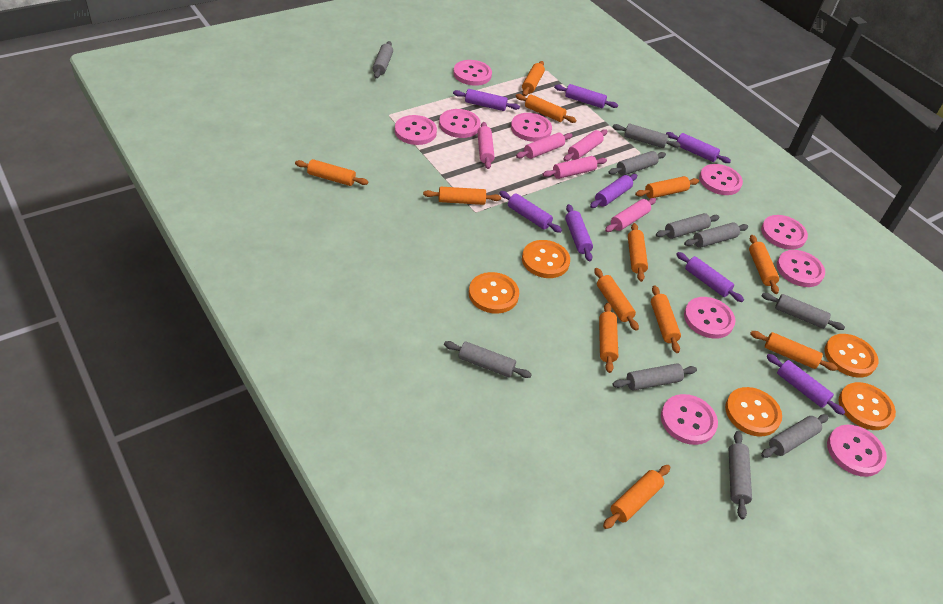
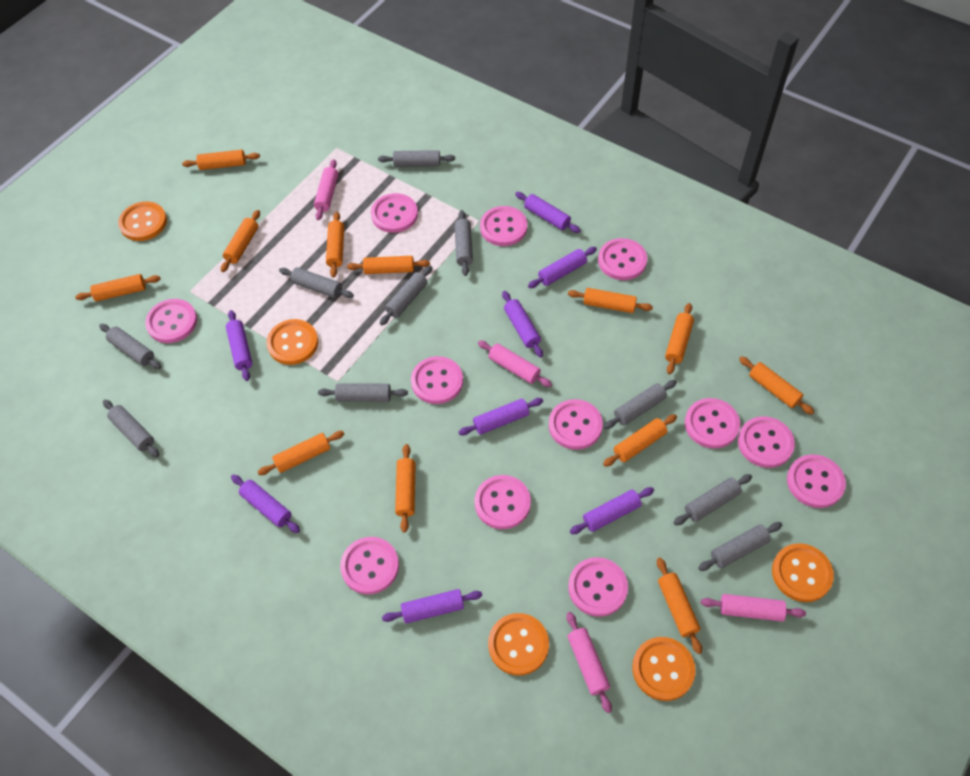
pink button: 10 -> 12
pink rolling pin: 5 -> 4

